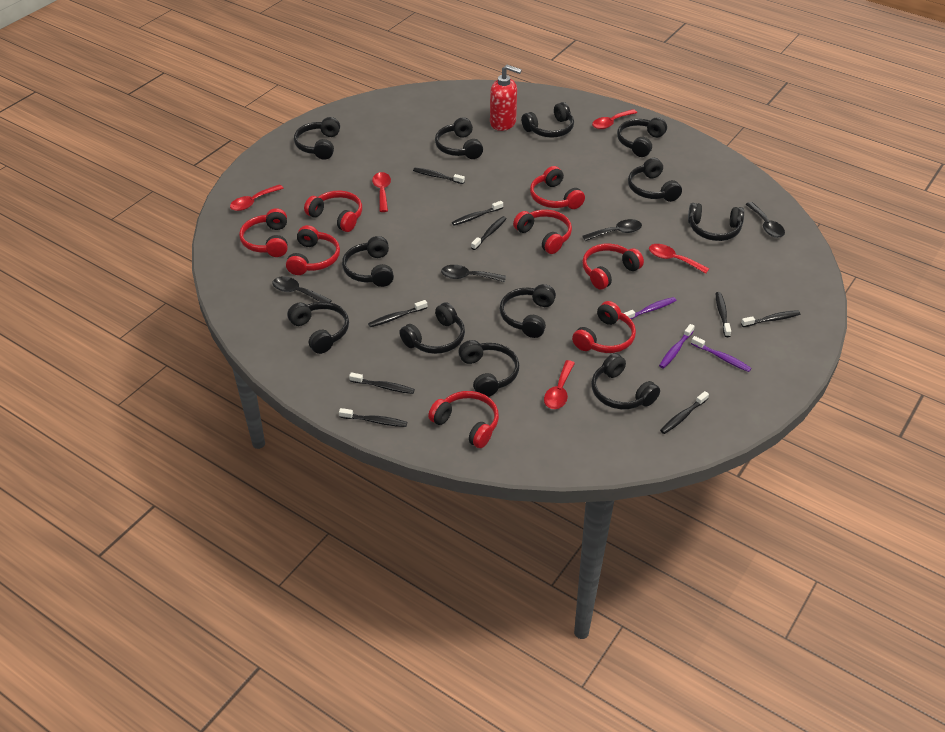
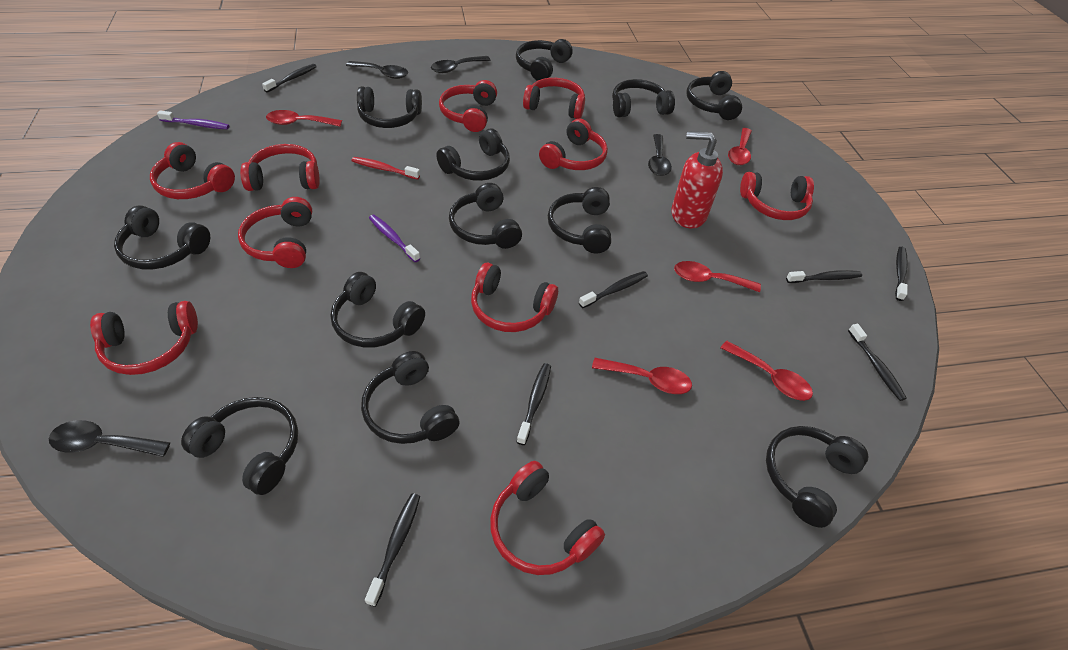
black toothbrush: 9 -> 7
purple toothbrush: 3 -> 2
red headphones: 8 -> 10
red toothbrush: 0 -> 1

